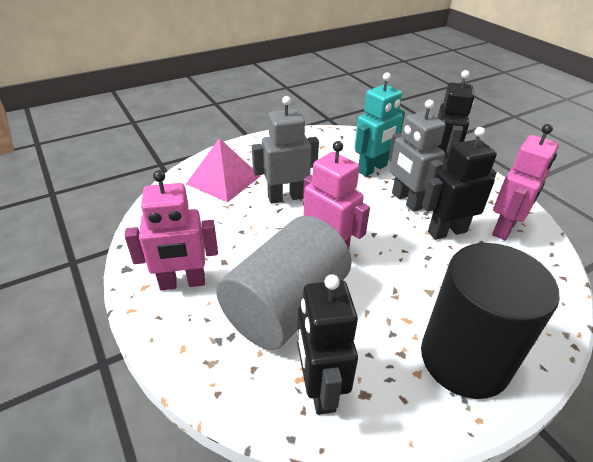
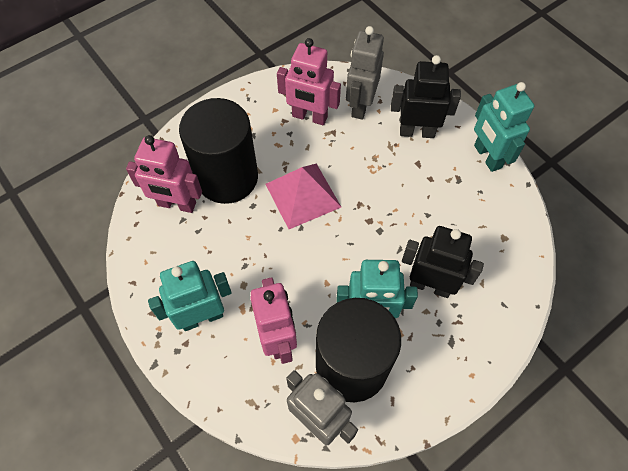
black cylinder: 1 -> 2
black robot: 3 -> 2
grey cylinder: 1 -> 0
turquoise robot: 1 -> 3

